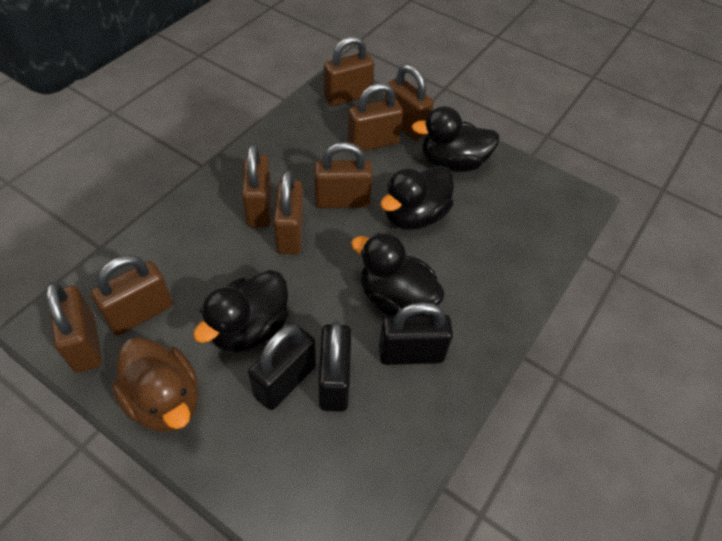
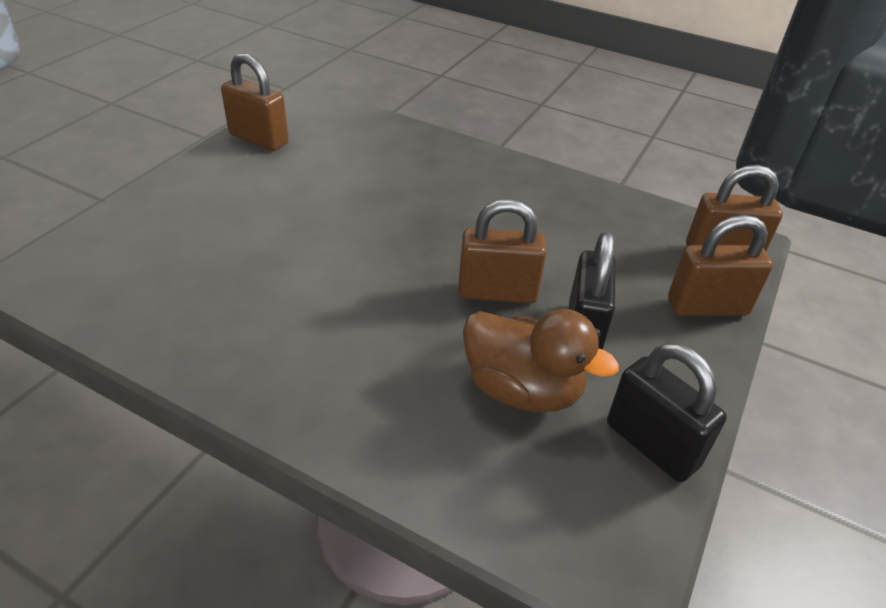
black duck: 4 -> 0
black padlock: 3 -> 2
brown padlock: 8 -> 4

